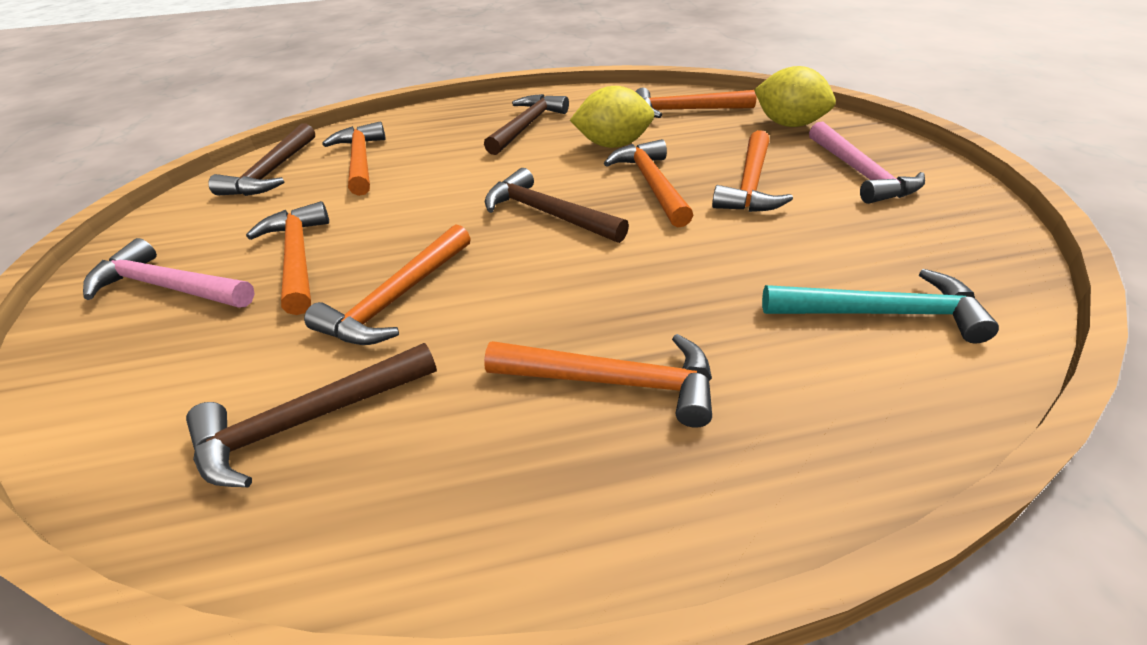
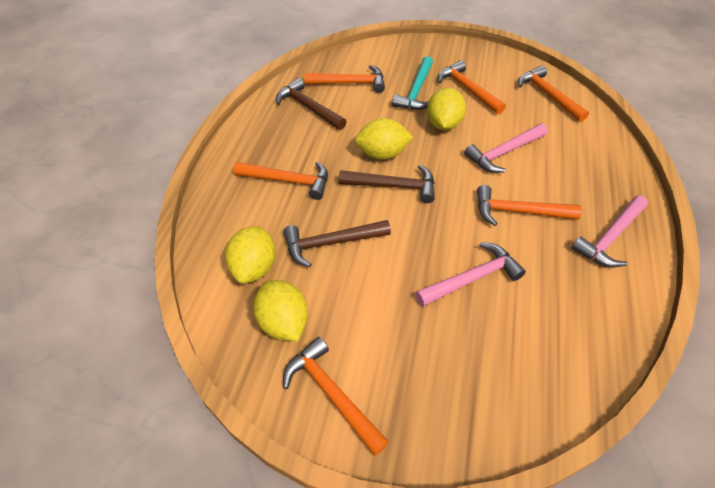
brown hammer: 4 -> 3
orange hammer: 7 -> 6
pink hammer: 2 -> 3
yellow lemon: 2 -> 4

